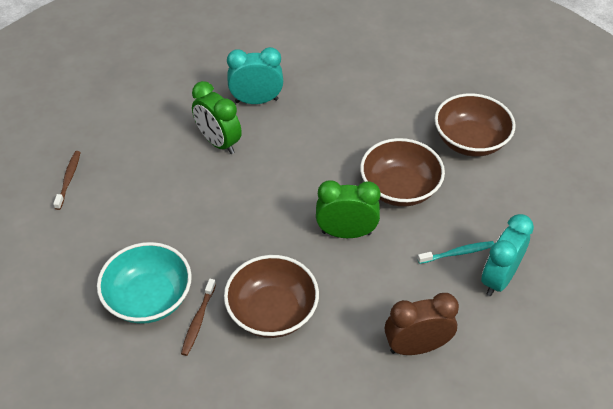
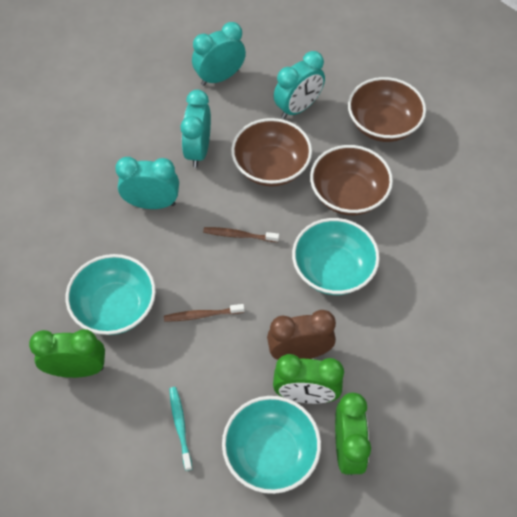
green clock: 2 -> 3
turquoise bowl: 1 -> 3
turquoise clock: 2 -> 4

